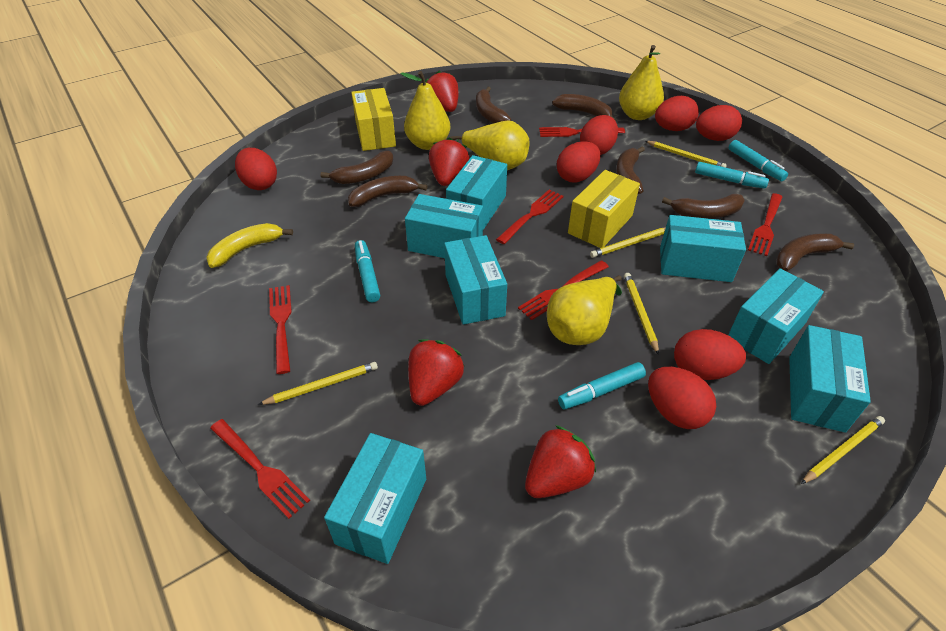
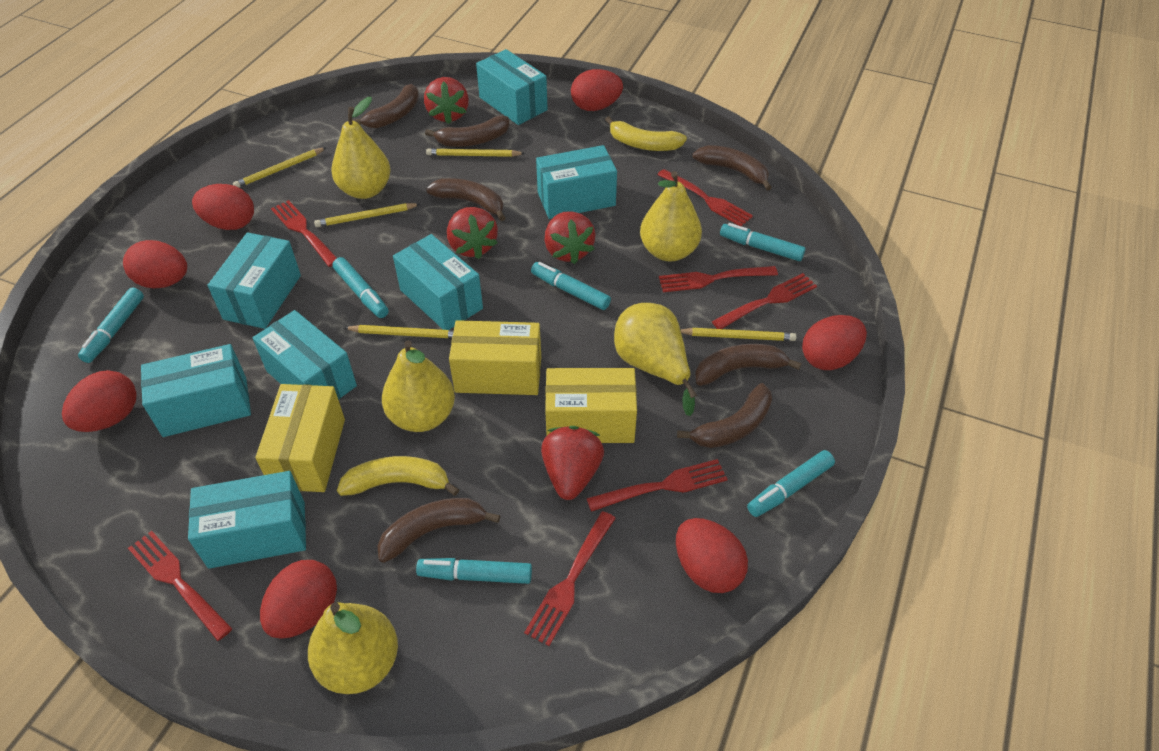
red fork: 6 -> 7
turquoise marker: 4 -> 6
yellow banana: 1 -> 2
yellow box: 2 -> 3
yellow pear: 4 -> 5

